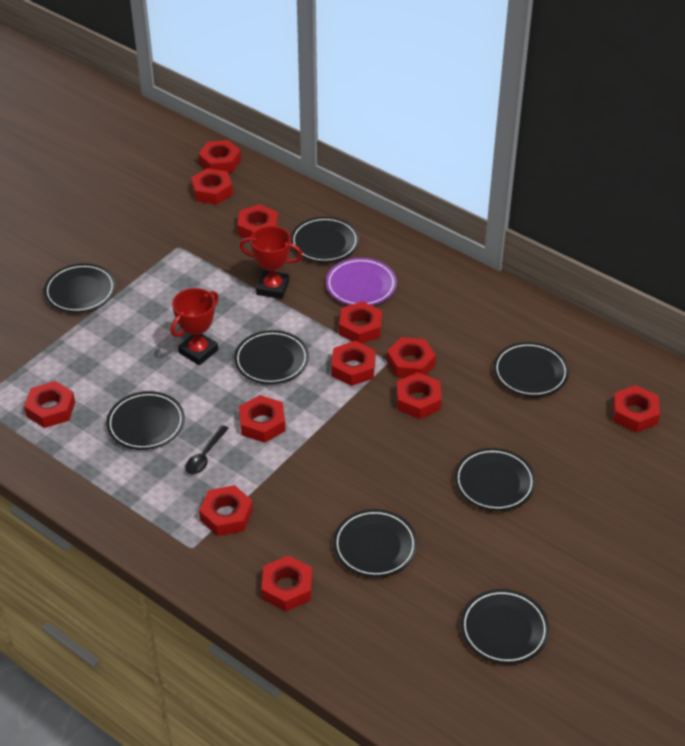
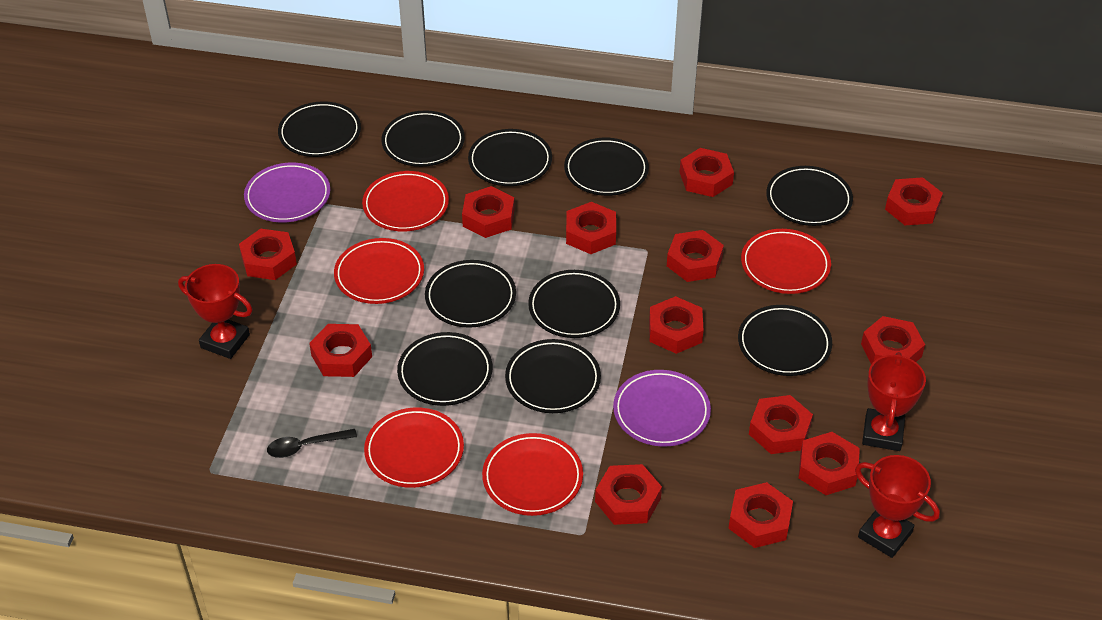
black plate: 8 -> 10
purple plate: 1 -> 2
red nut: 12 -> 13
red plate: 0 -> 5
red trophy: 2 -> 3

